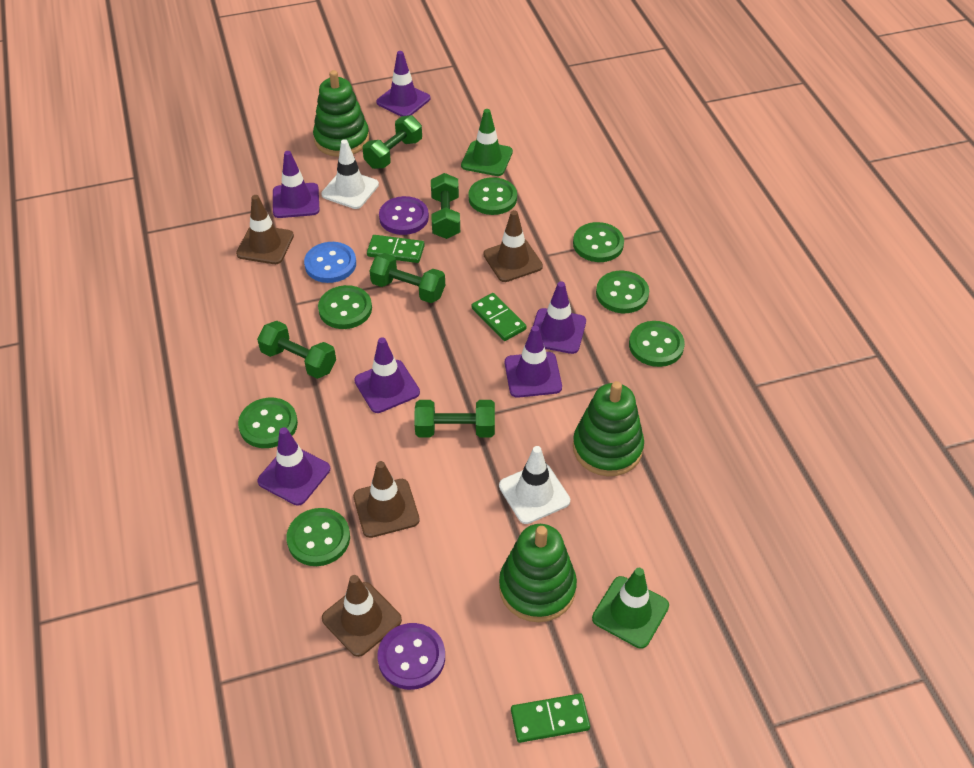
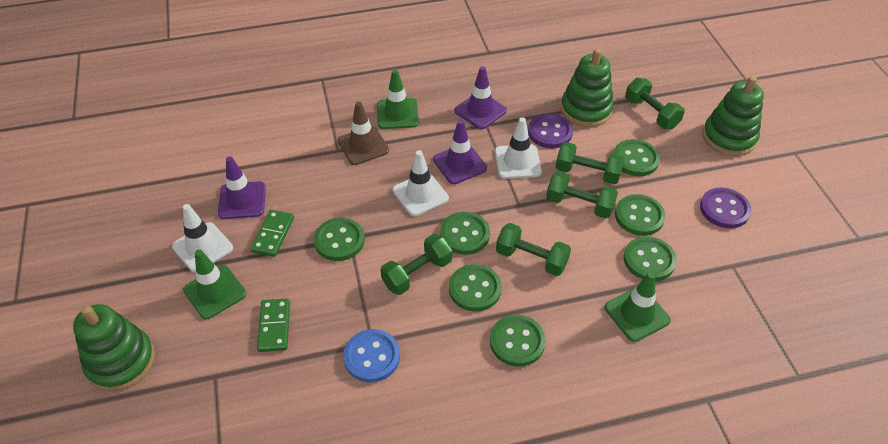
brown traffic cone: 4 -> 1
green domino: 3 -> 2
green traffic cone: 2 -> 3
purple traffic cone: 6 -> 3
white traffic cone: 2 -> 3

